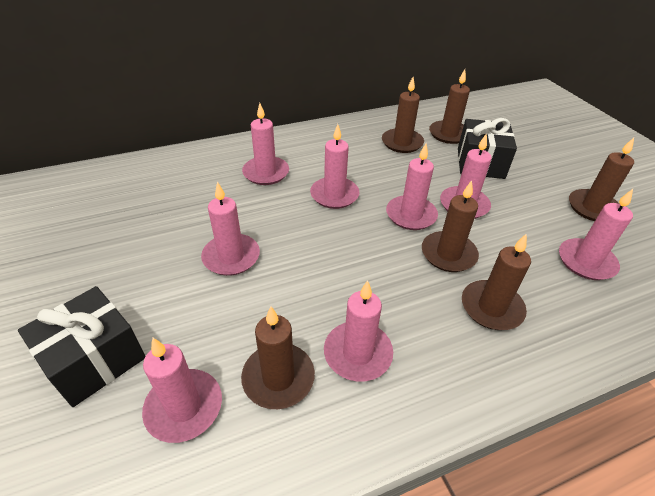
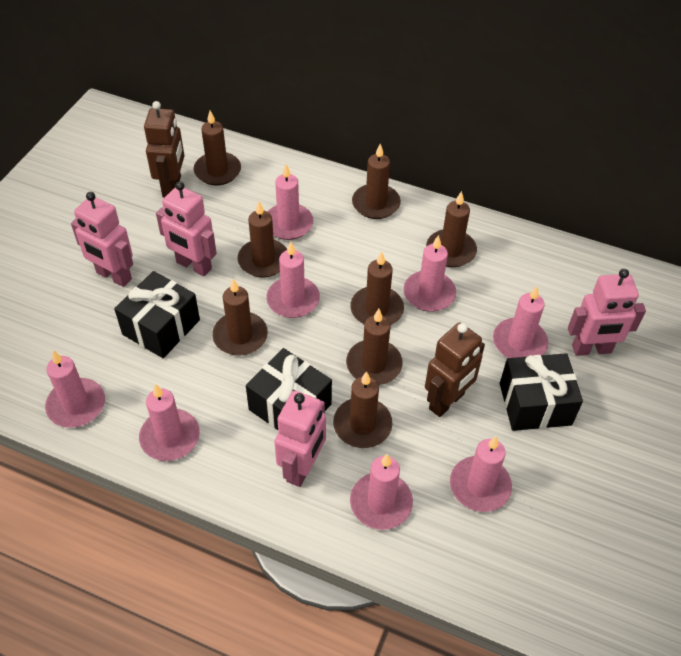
black gift: 2 -> 3
brown candle: 6 -> 8
brown robot: 0 -> 2
pink robot: 0 -> 4

